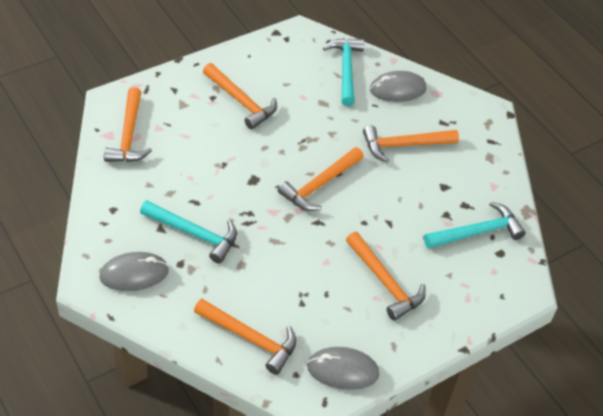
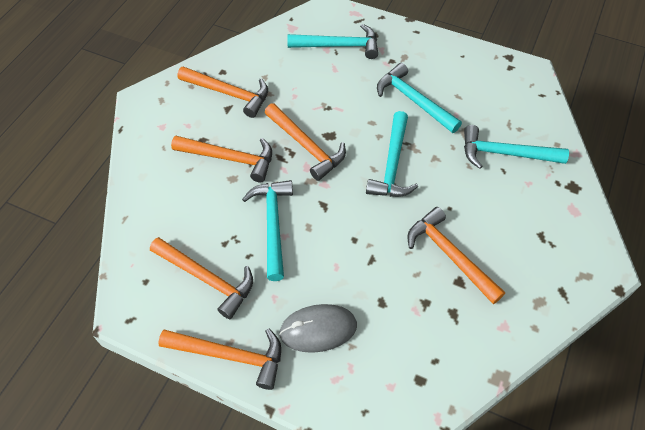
grey mouse: 3 -> 1
turquoise hammer: 3 -> 5

